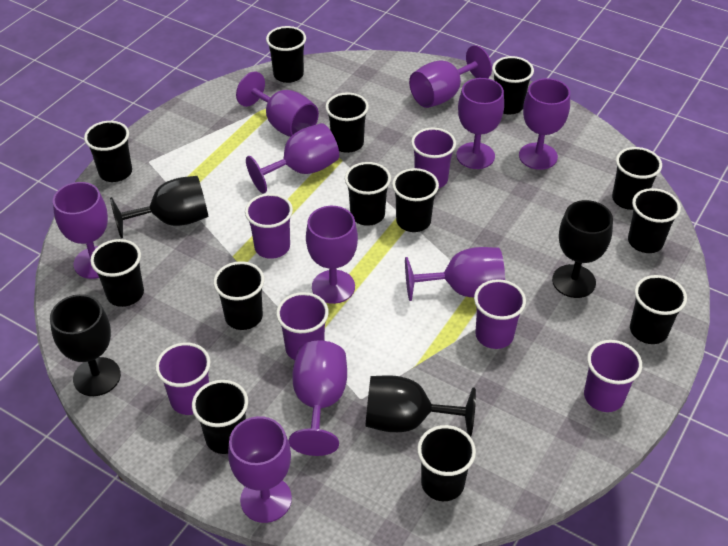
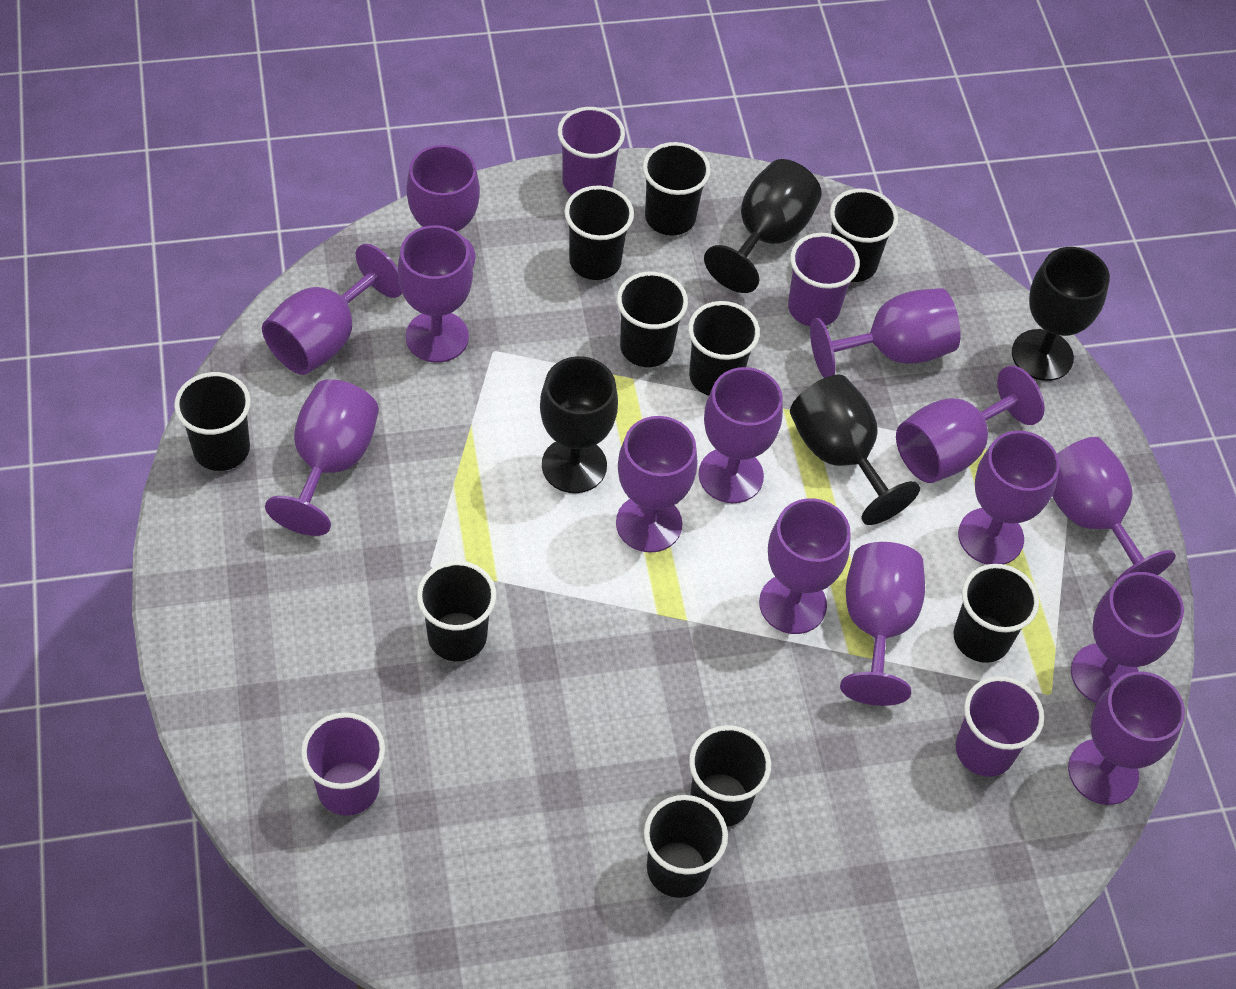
black cup: 13 -> 10
purple cup: 6 -> 4
purple goblet: 10 -> 14

